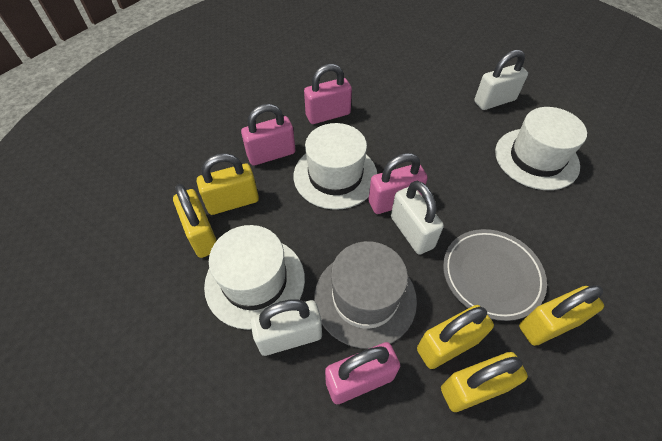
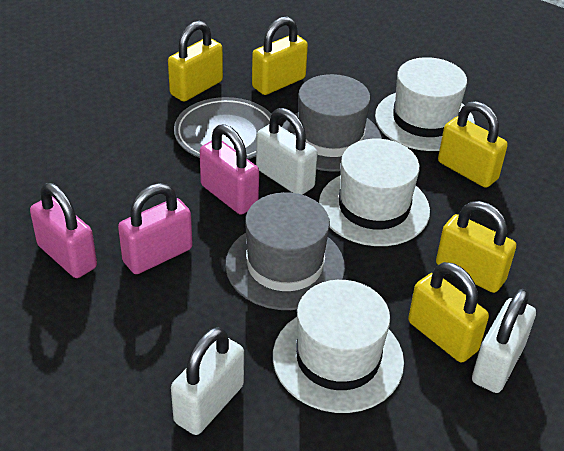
grey hat: 1 -> 2
pink padlock: 4 -> 3

